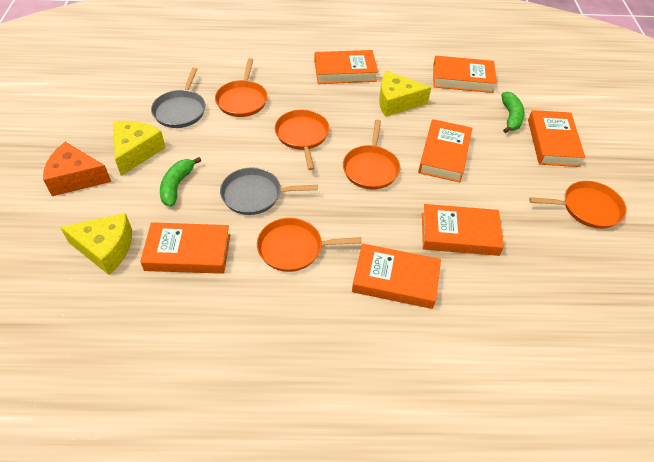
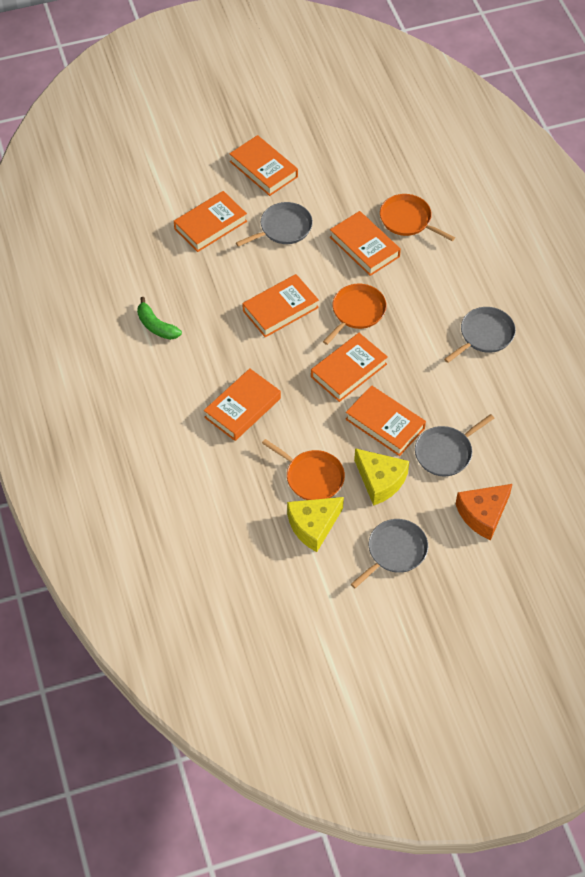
green banana: 2 -> 1
grey pan: 2 -> 4
orange pan: 5 -> 3
yellow cheese: 3 -> 2

